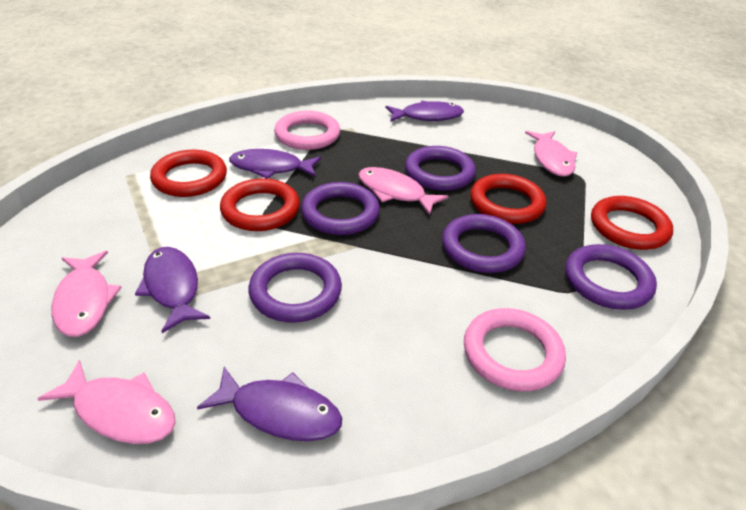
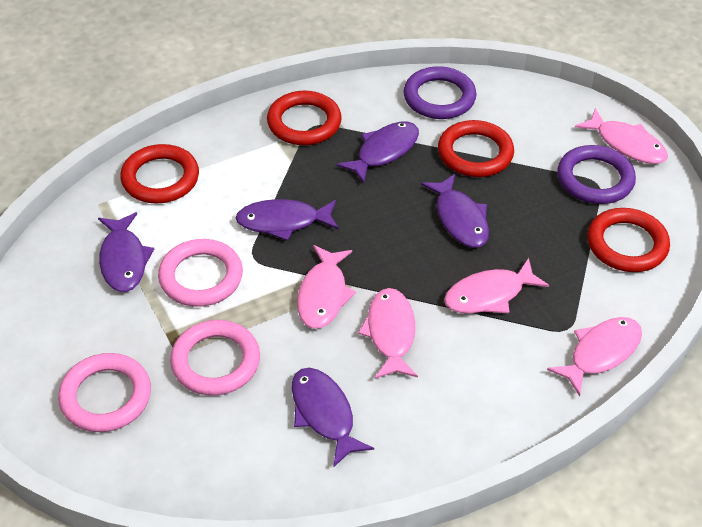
pink fish: 4 -> 5
pink ring: 2 -> 3
purple fish: 4 -> 5
purple ring: 5 -> 2

